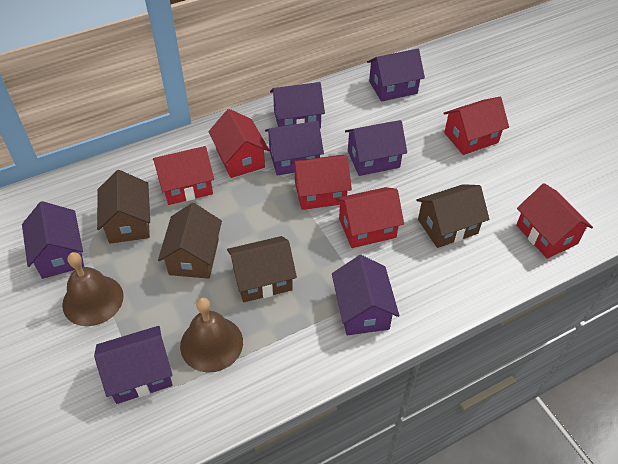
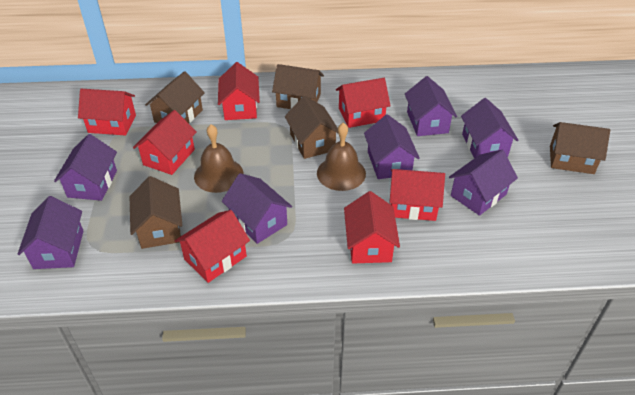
brown house: 4 -> 5
red house: 6 -> 7

